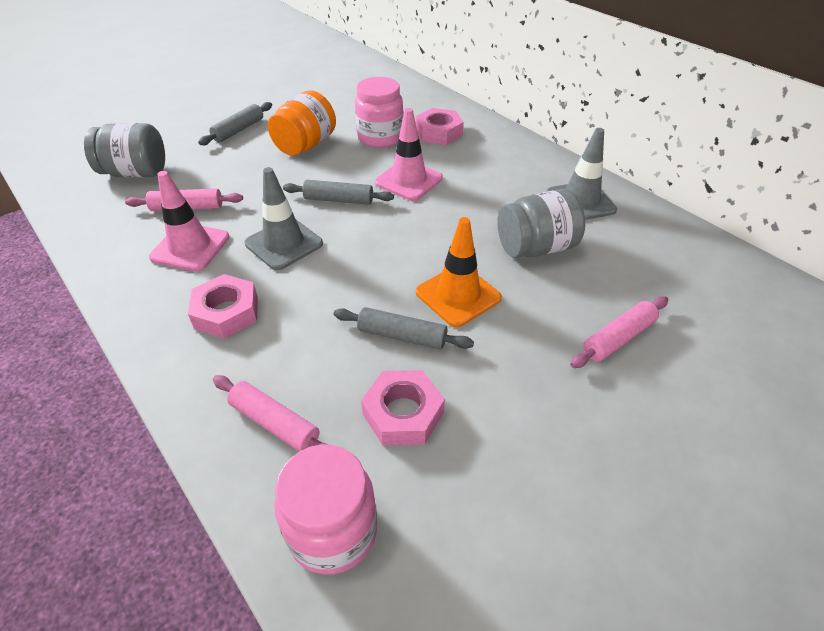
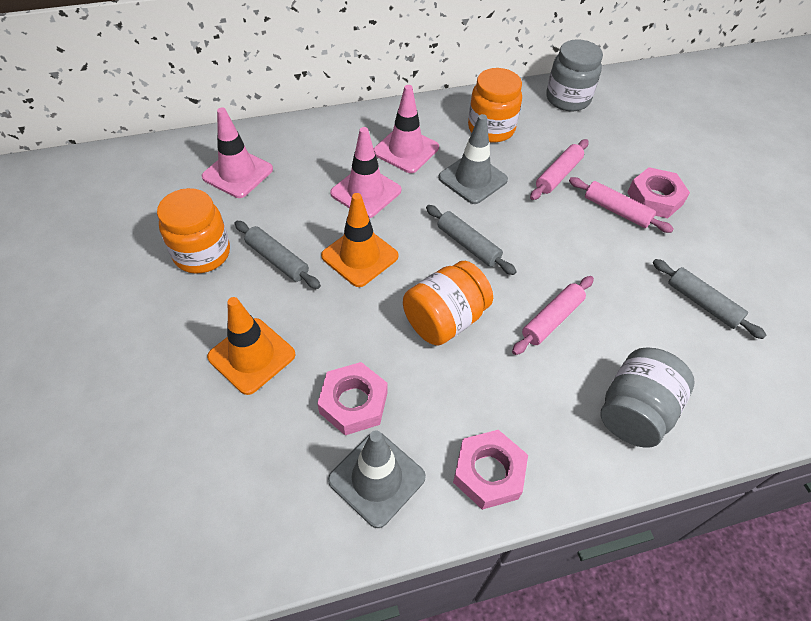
orange jar: 1 -> 3
orange traffic cone: 1 -> 2
pink jar: 2 -> 0
pink traffic cone: 2 -> 3

